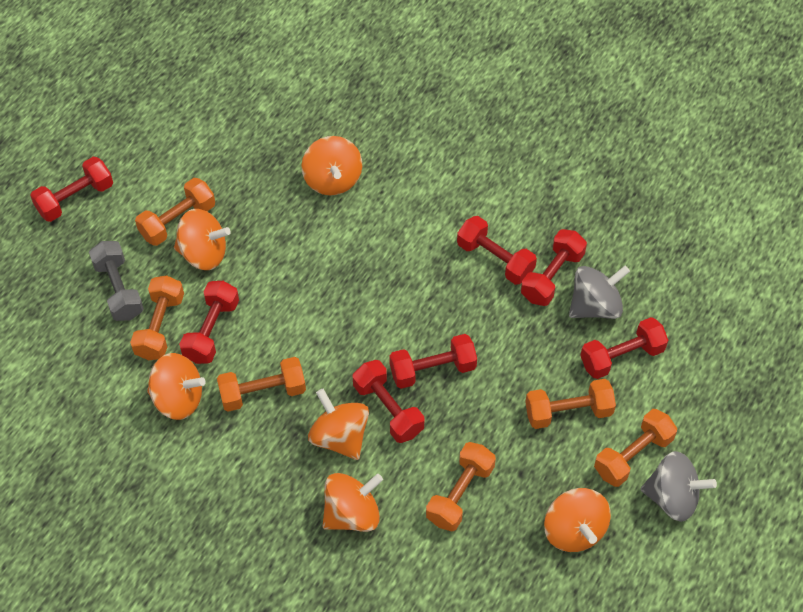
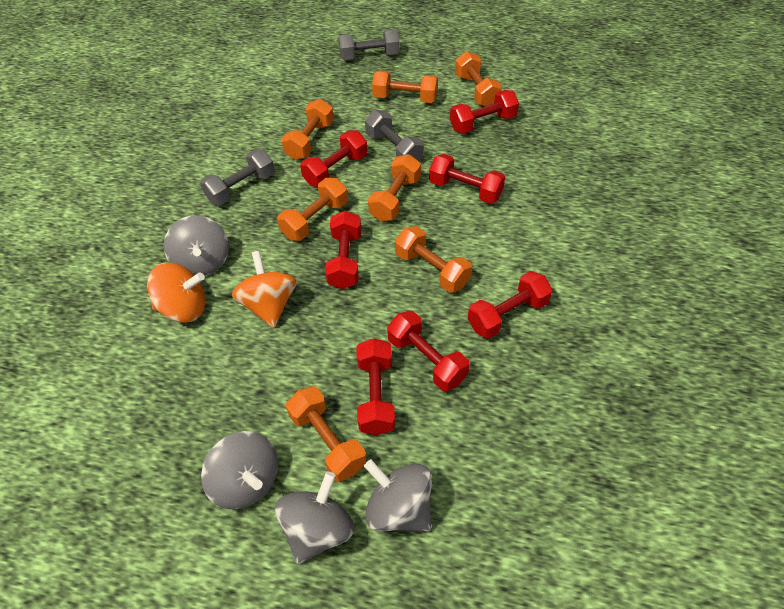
grey dumbbell: 1 -> 3
grey spinning top: 2 -> 4
orange dumbbell: 6 -> 7
orange spinning top: 6 -> 2

